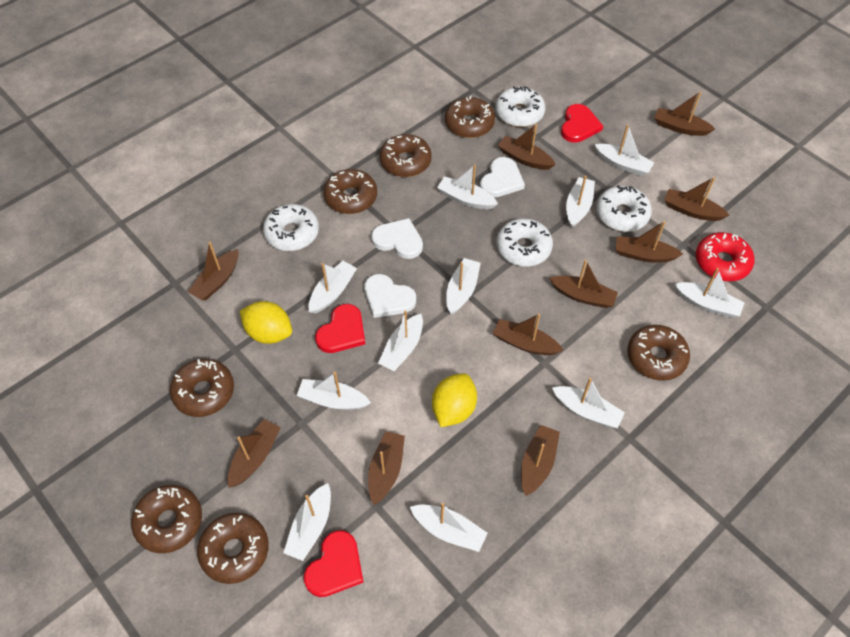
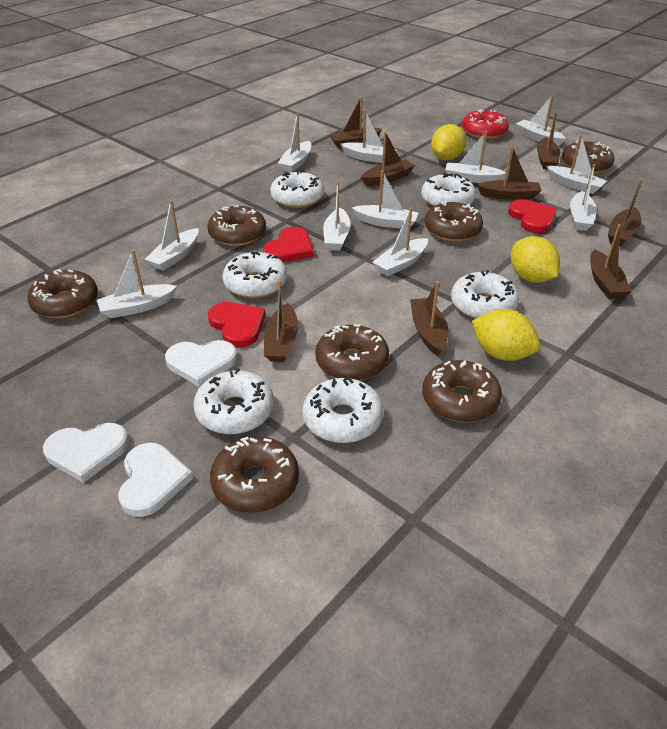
brown boat: 10 -> 8
white donut: 4 -> 6
yellow lemon: 2 -> 3

